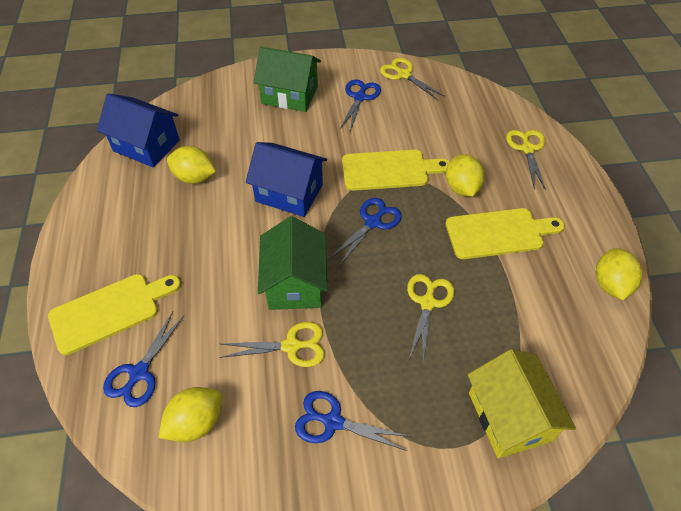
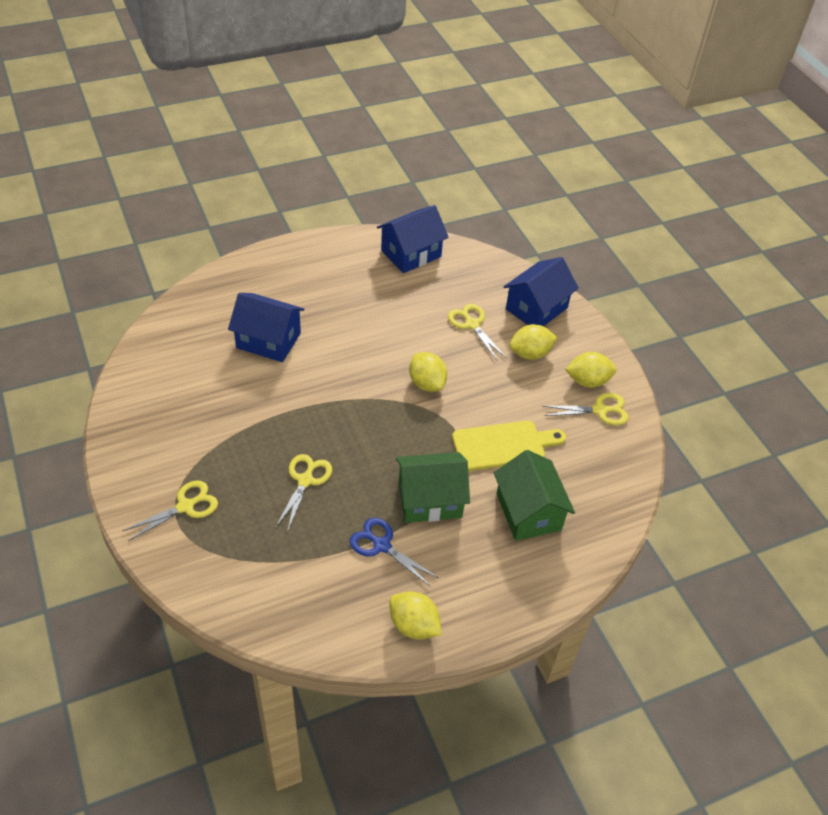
blue house: 2 -> 3
blue scissors: 4 -> 1
yellow cutting board: 3 -> 1
yellow house: 1 -> 0

